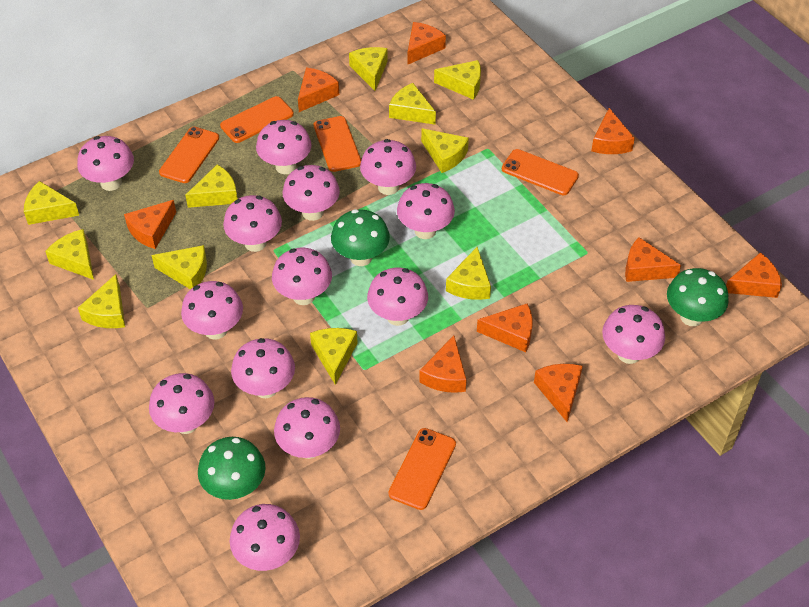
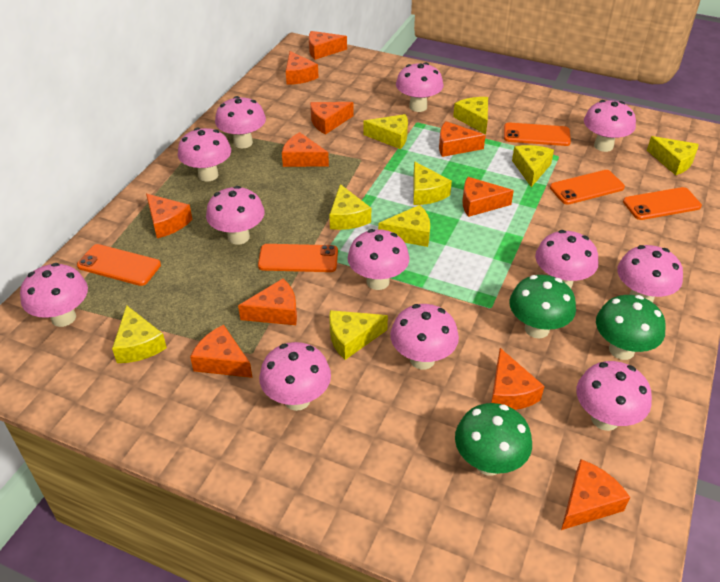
orange cheese: 9 -> 11
pink mushroom: 14 -> 12
yellow cheese: 11 -> 9

